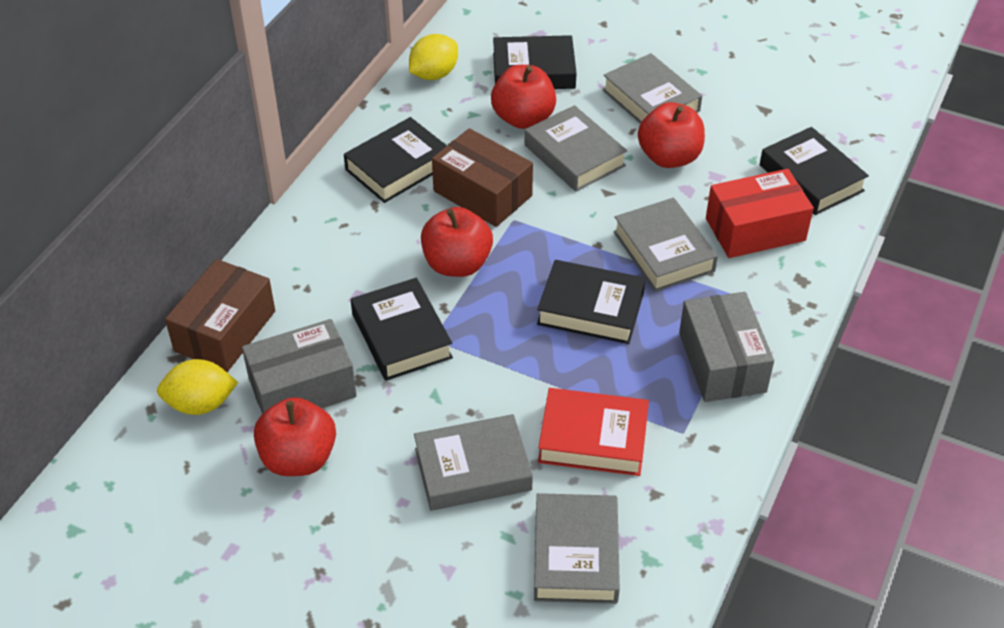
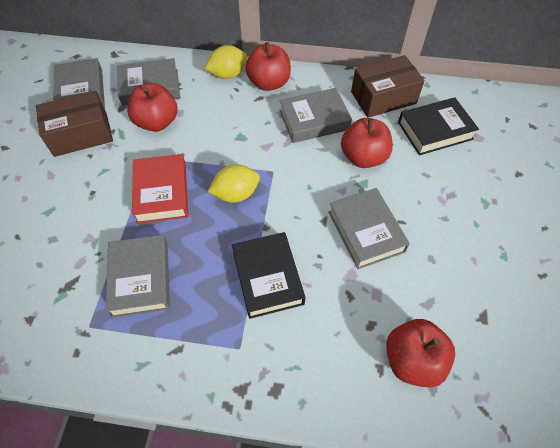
black book: 5 -> 2
grey box: 2 -> 0
red box: 1 -> 0

